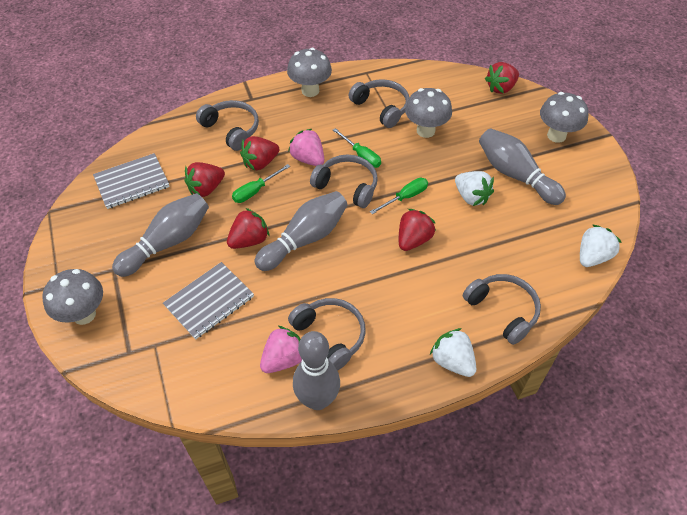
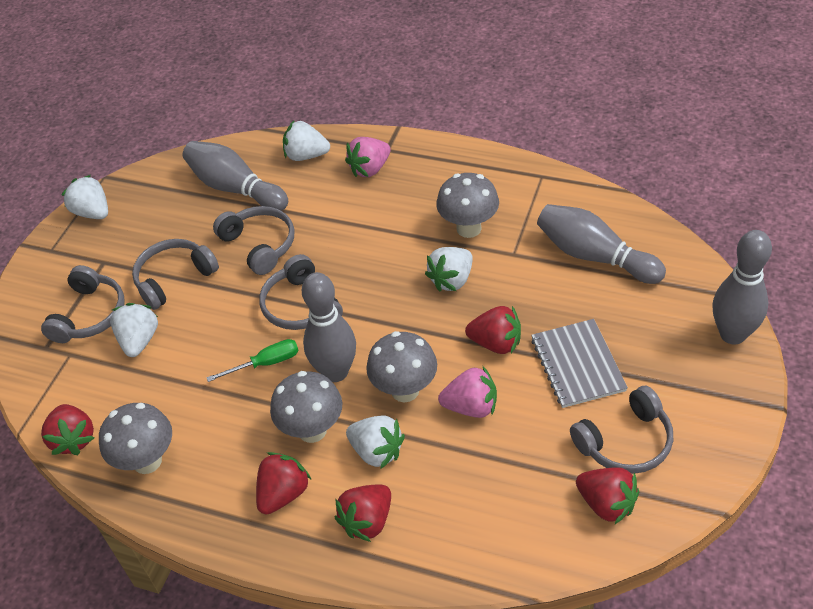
green screwdriver: 3 -> 1
grey notebook: 2 -> 1
white strawberry: 3 -> 5

